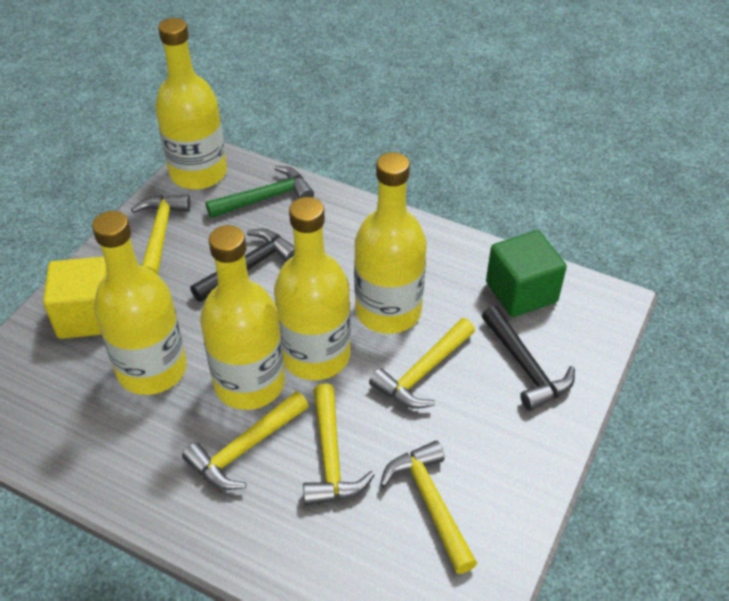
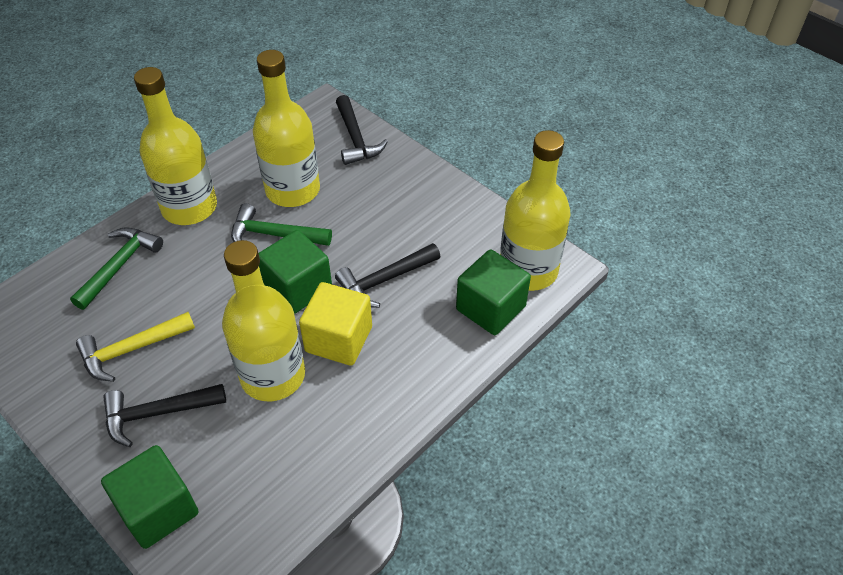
black hammer: 2 -> 3
green cube: 1 -> 3
green hammer: 1 -> 2
yellow bottle: 5 -> 4
yellow hammer: 5 -> 1

